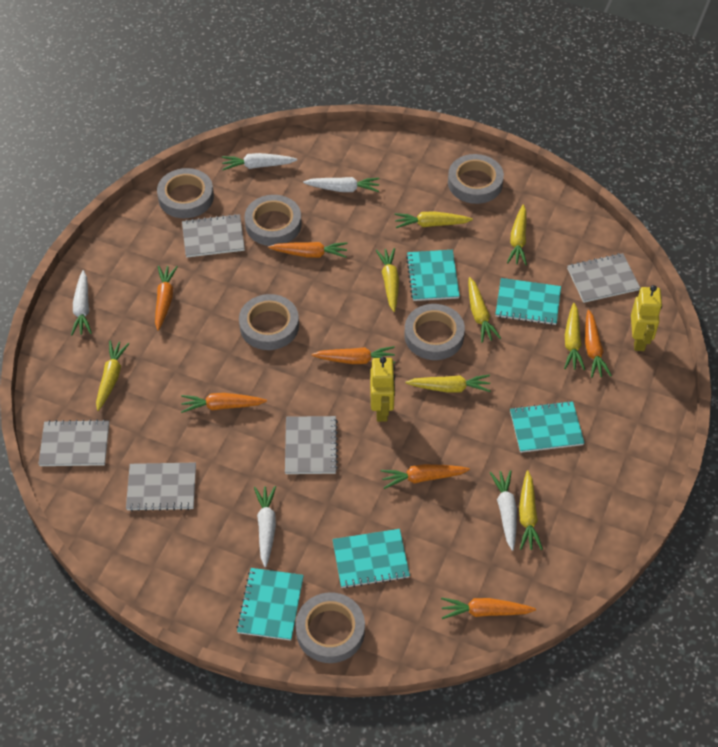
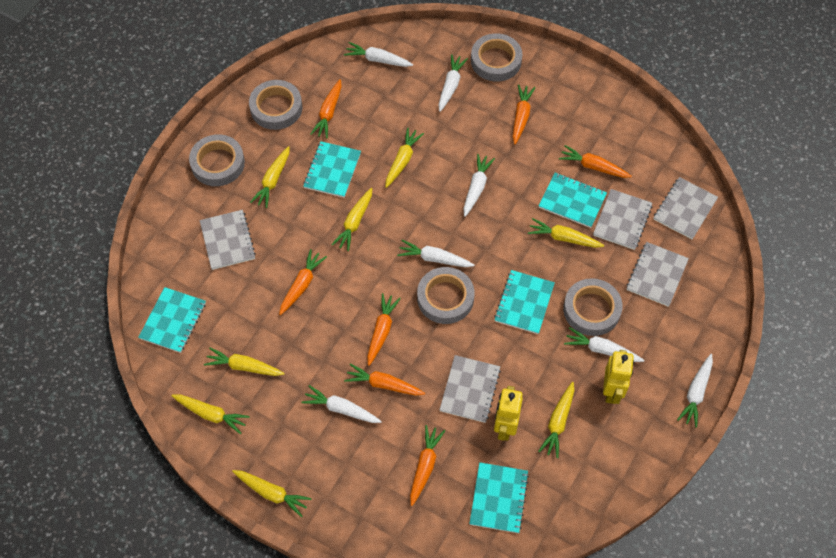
grey tape: 6 -> 5
white carrot: 5 -> 7

